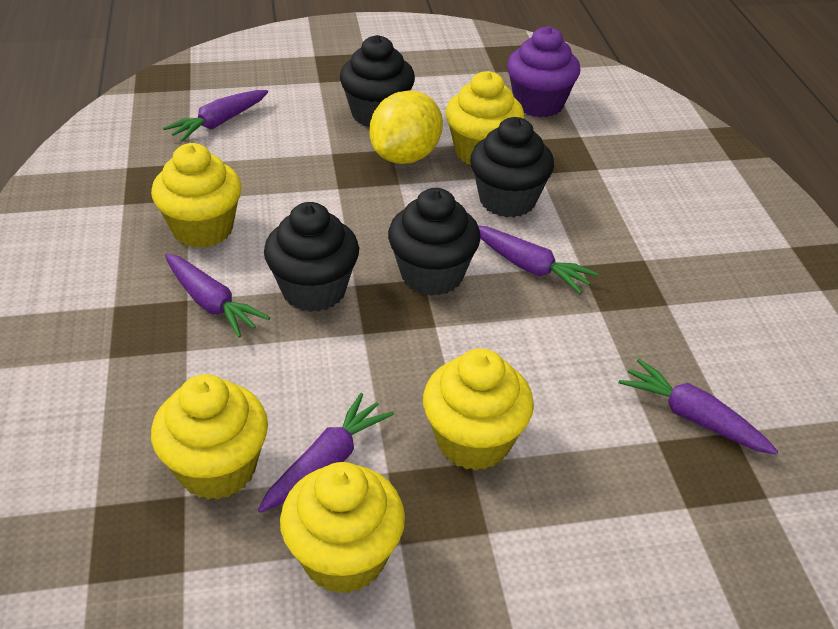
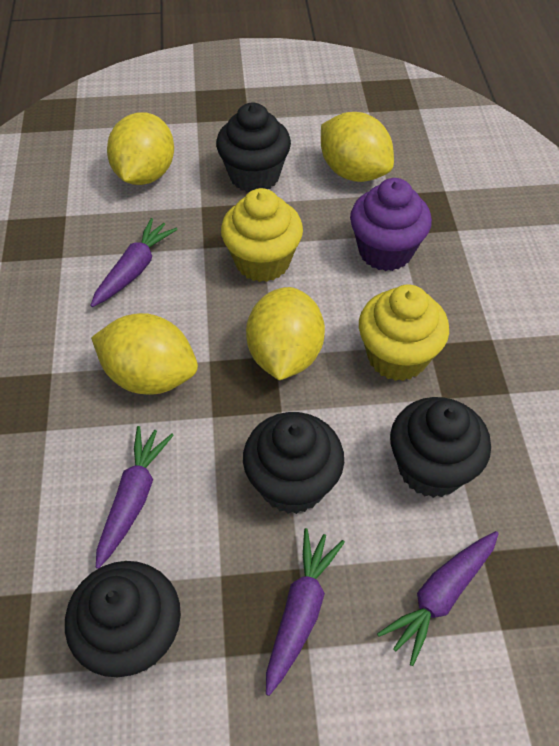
purple carrot: 5 -> 4
yellow cupcake: 5 -> 2
yellow lemon: 1 -> 4

